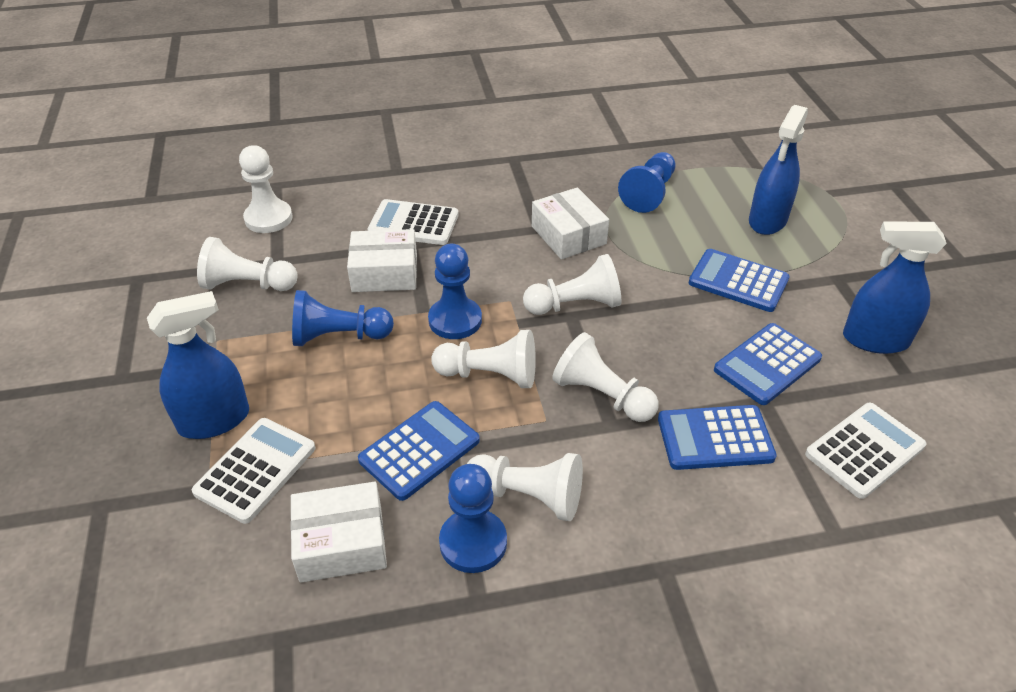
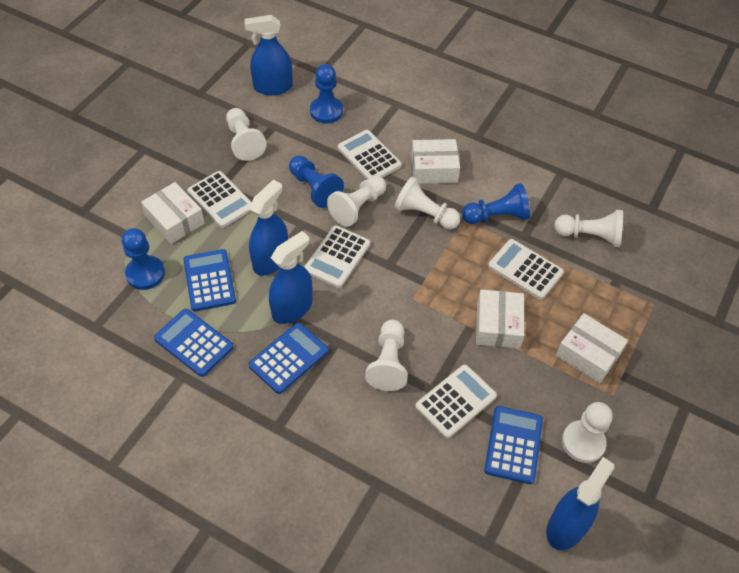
blue spray bottle: 3 -> 4
white box: 3 -> 4
white calculator: 3 -> 5

